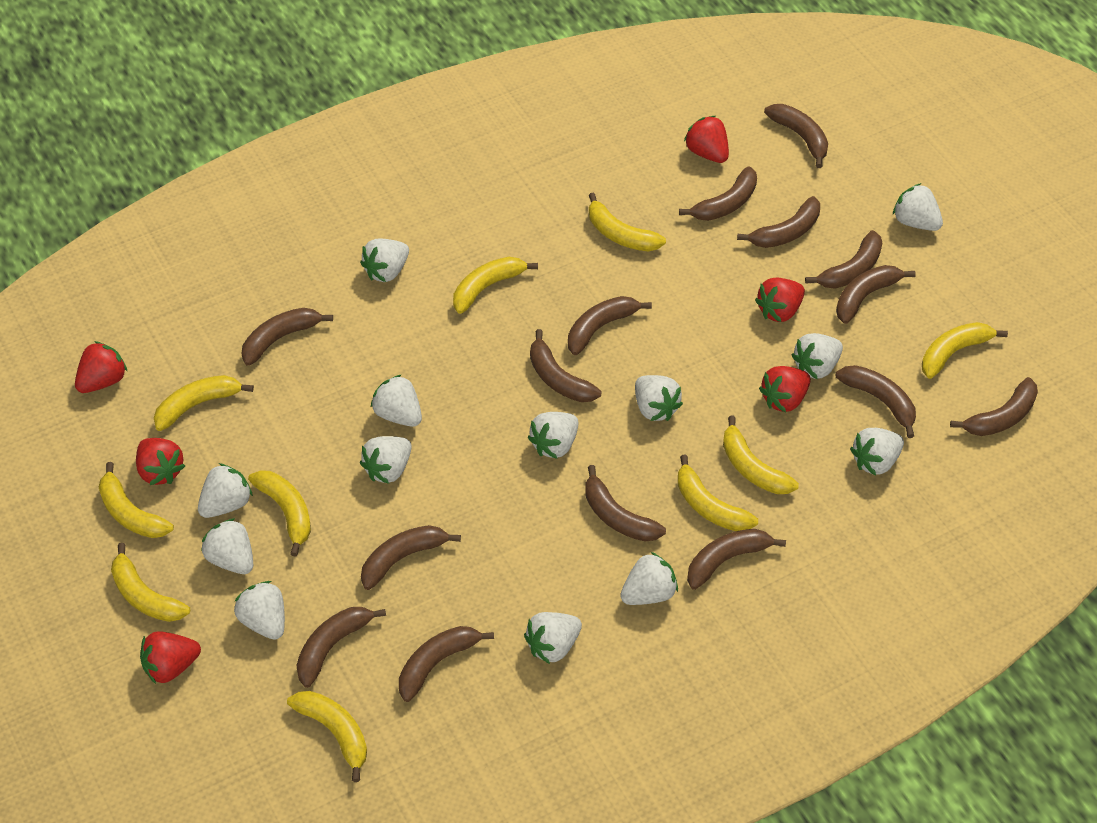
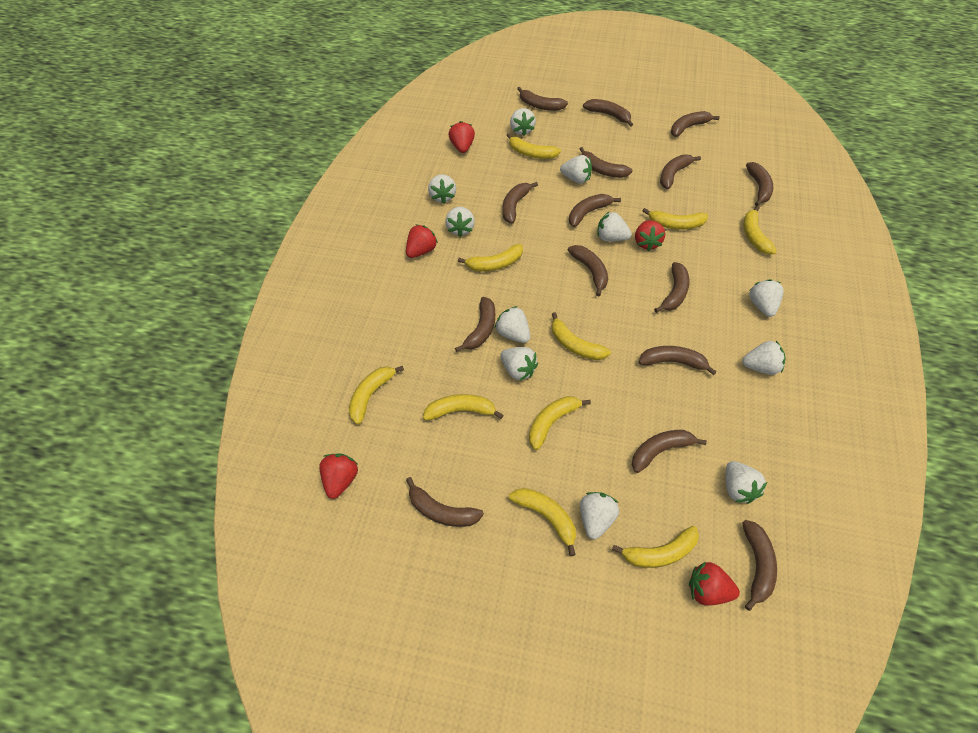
red strawberry: 6 -> 5
white strawberry: 13 -> 11

